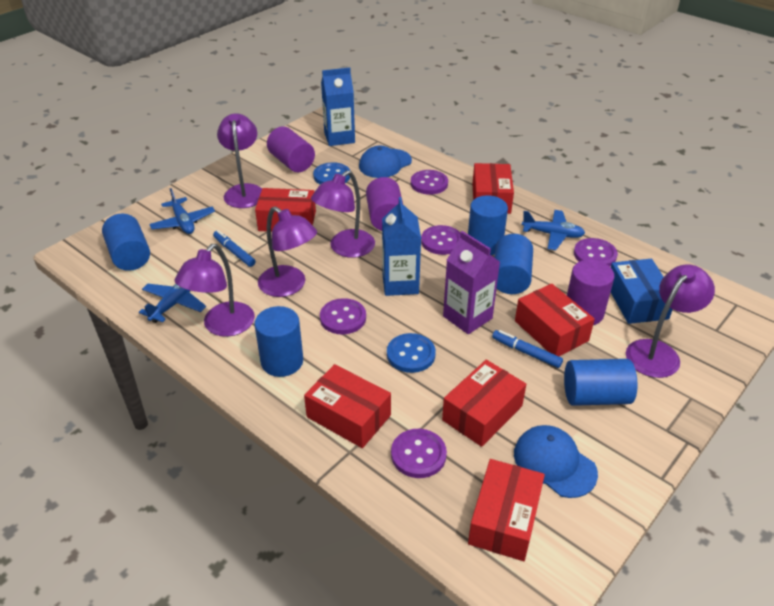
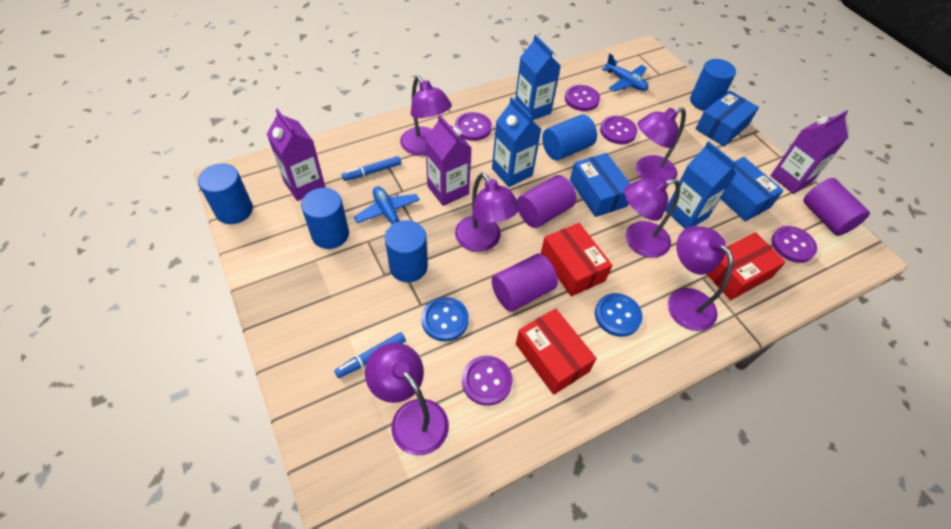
blue box: 1 -> 3
blue cap: 2 -> 0
blue carton: 2 -> 3
blue plane: 3 -> 2
purple carton: 1 -> 3
purple lamp: 5 -> 6
red box: 6 -> 3

